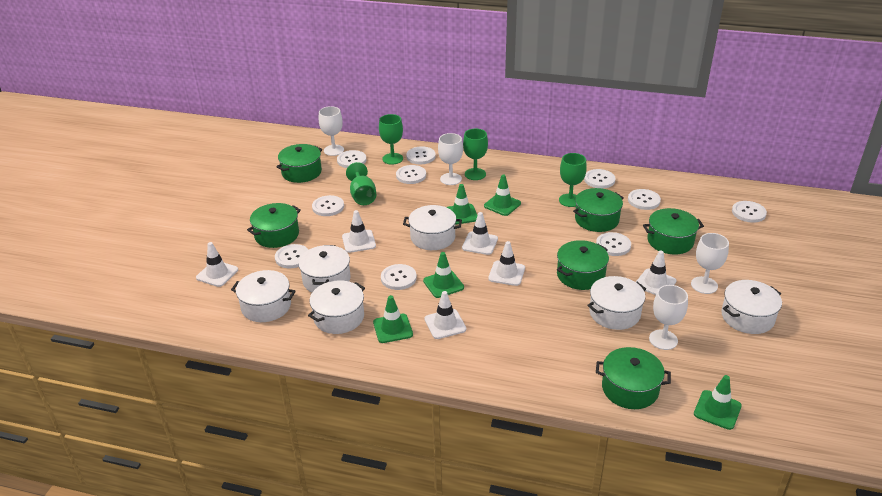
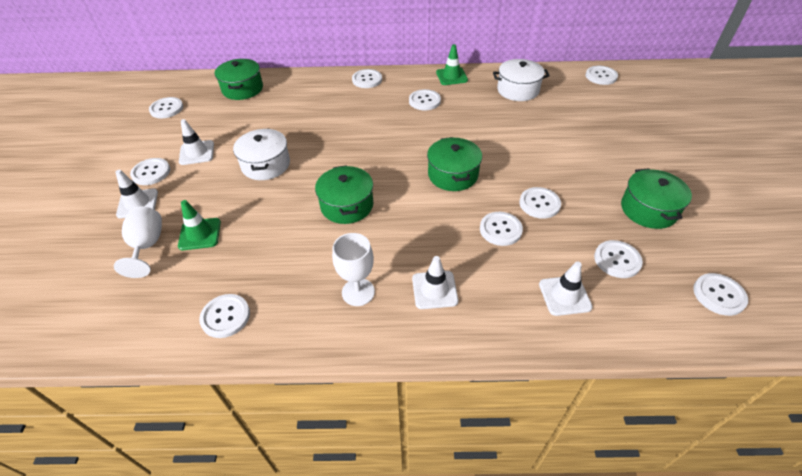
green goblet: 4 -> 0
green pot: 6 -> 4
green traffic cone: 5 -> 2
white goblet: 4 -> 2
white pot: 6 -> 2
white traffic cone: 6 -> 4

